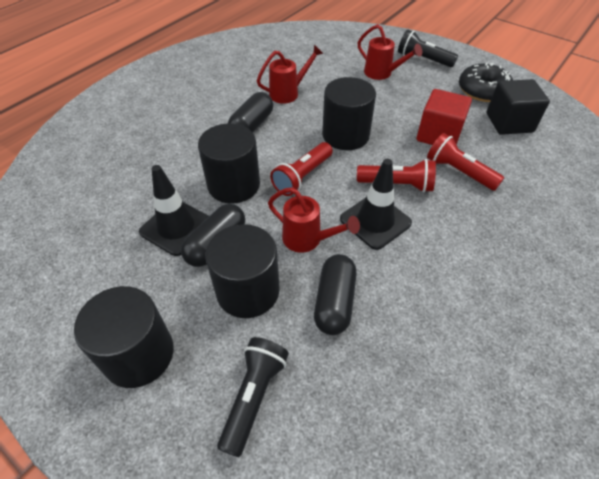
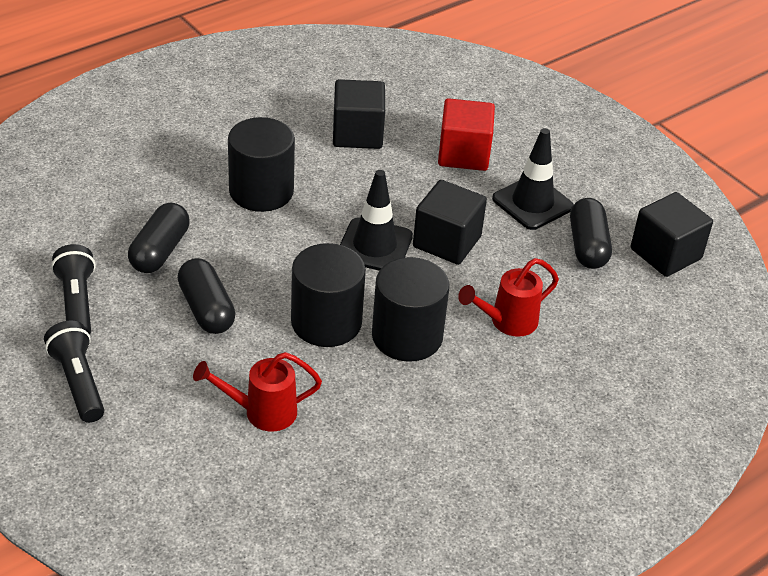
black cube: 1 -> 3
black cylinder: 4 -> 3
black donut: 1 -> 0
red flashlight: 3 -> 0
red watering can: 3 -> 2

